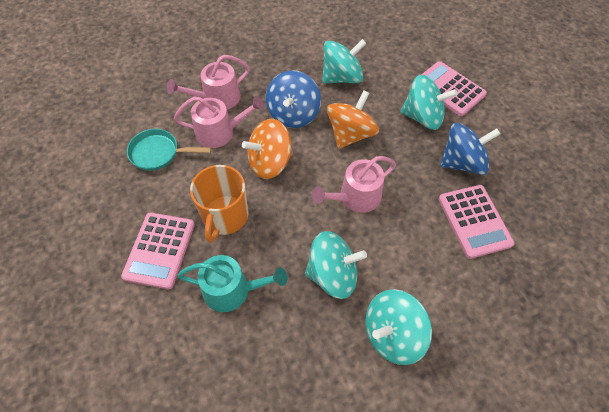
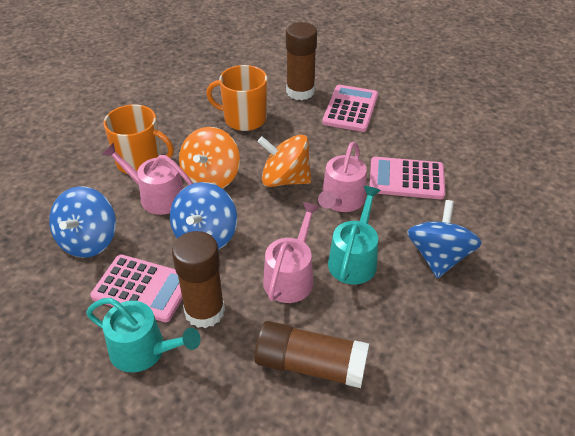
blue spinning top: 2 -> 3
brown glue stick: 0 -> 3
orange mug: 1 -> 2
turquoise pan: 1 -> 0
turquoise spinning top: 4 -> 0
turquoise watering can: 1 -> 2

